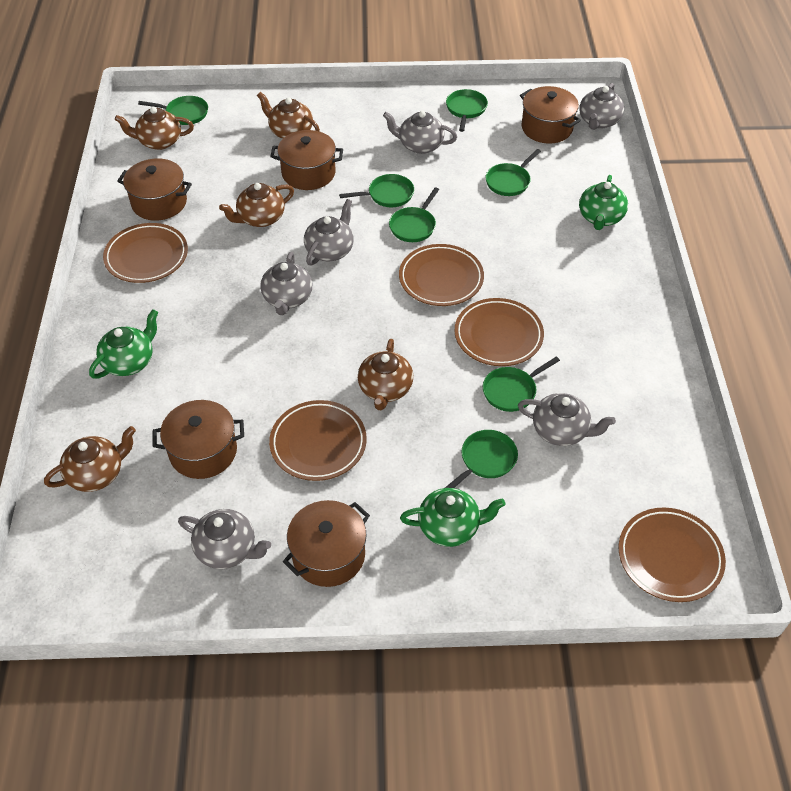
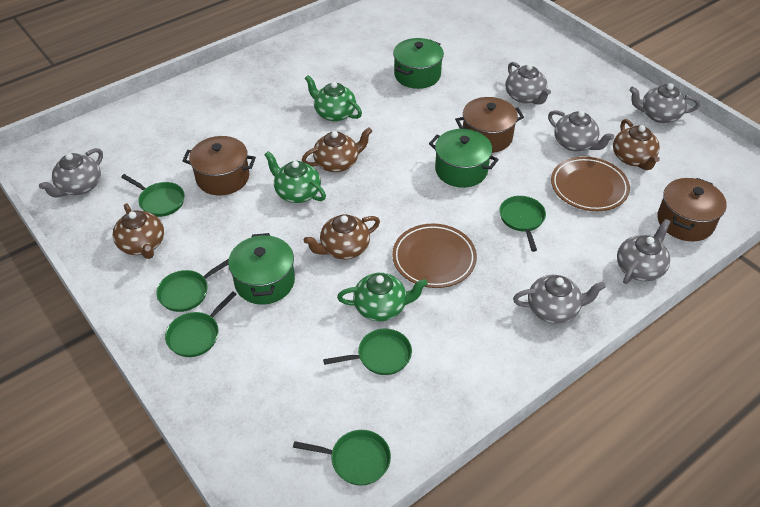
brown plate: 5 -> 2
brown pot: 5 -> 3
brown teapot: 5 -> 4
green pan: 7 -> 6
green pot: 0 -> 3

